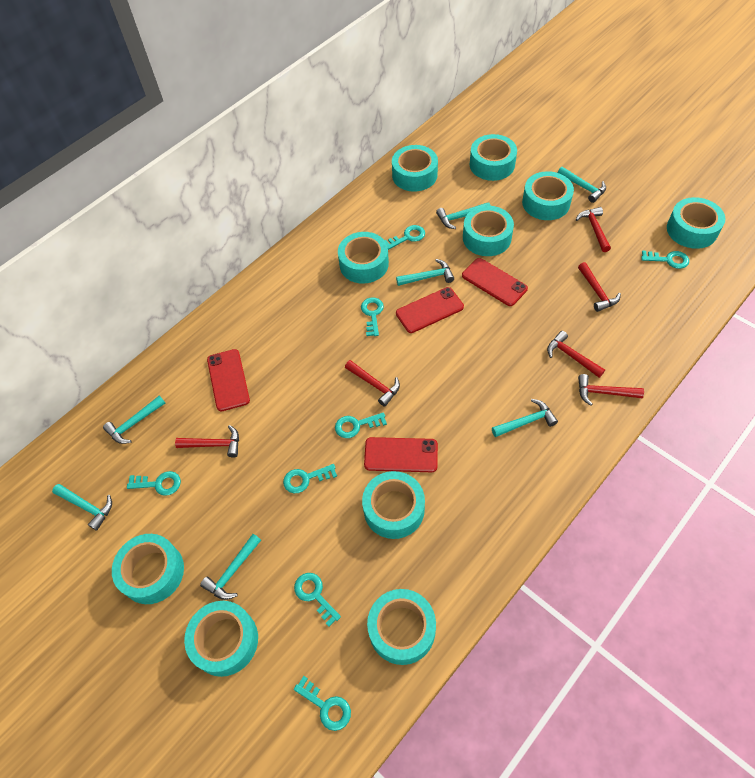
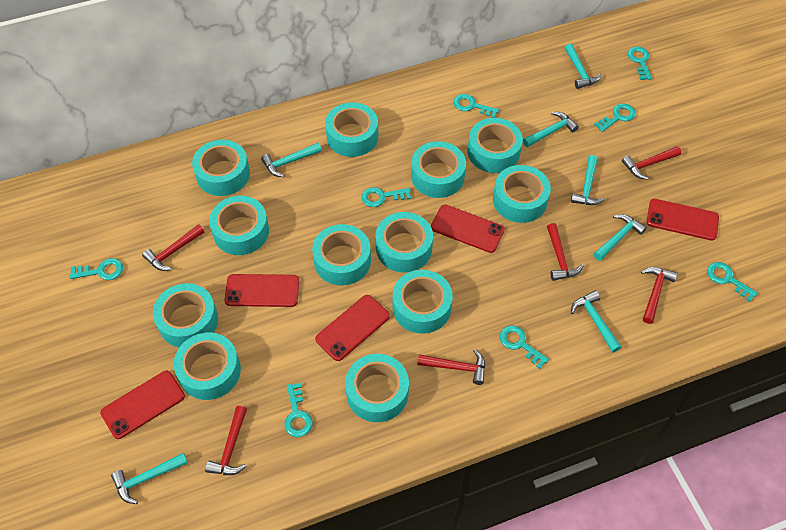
red phone: 4 -> 5
turquoise tape: 10 -> 12

